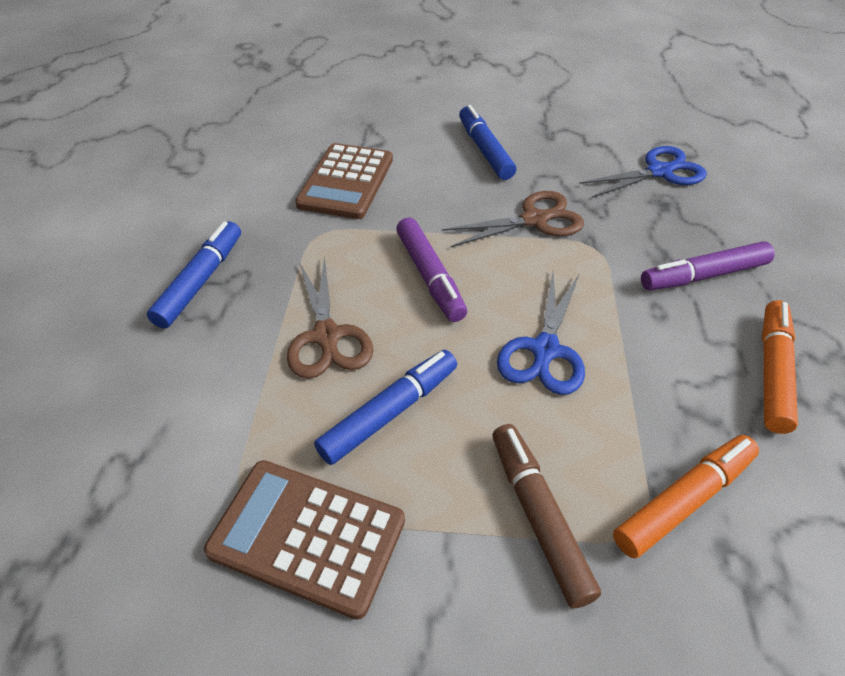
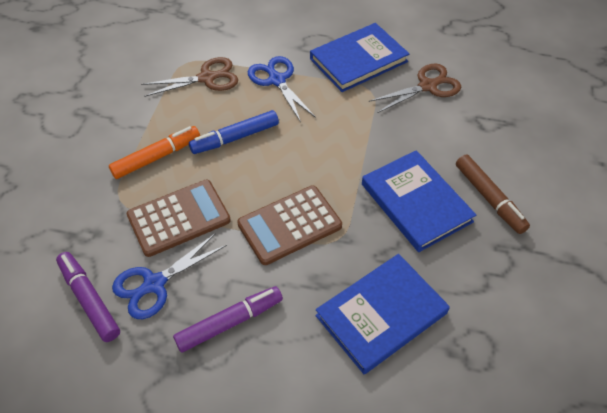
blue book: 0 -> 3
blue marker: 3 -> 1
orange marker: 2 -> 1

